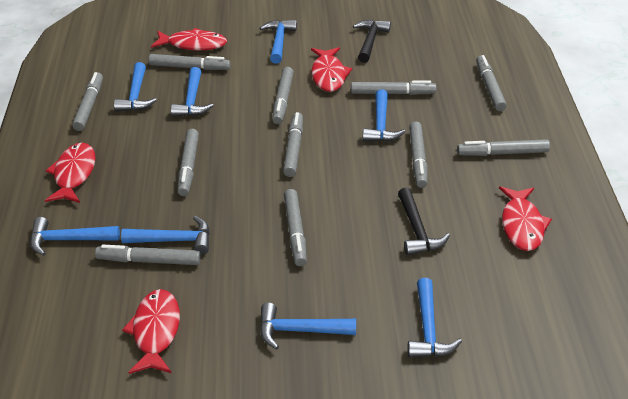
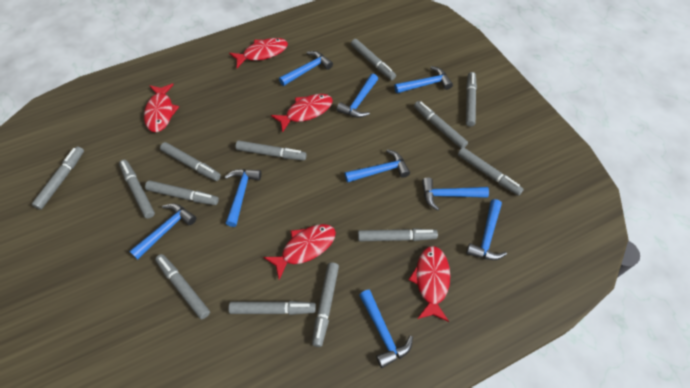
black hammer: 2 -> 0
blue hammer: 8 -> 9
grey marker: 11 -> 13

